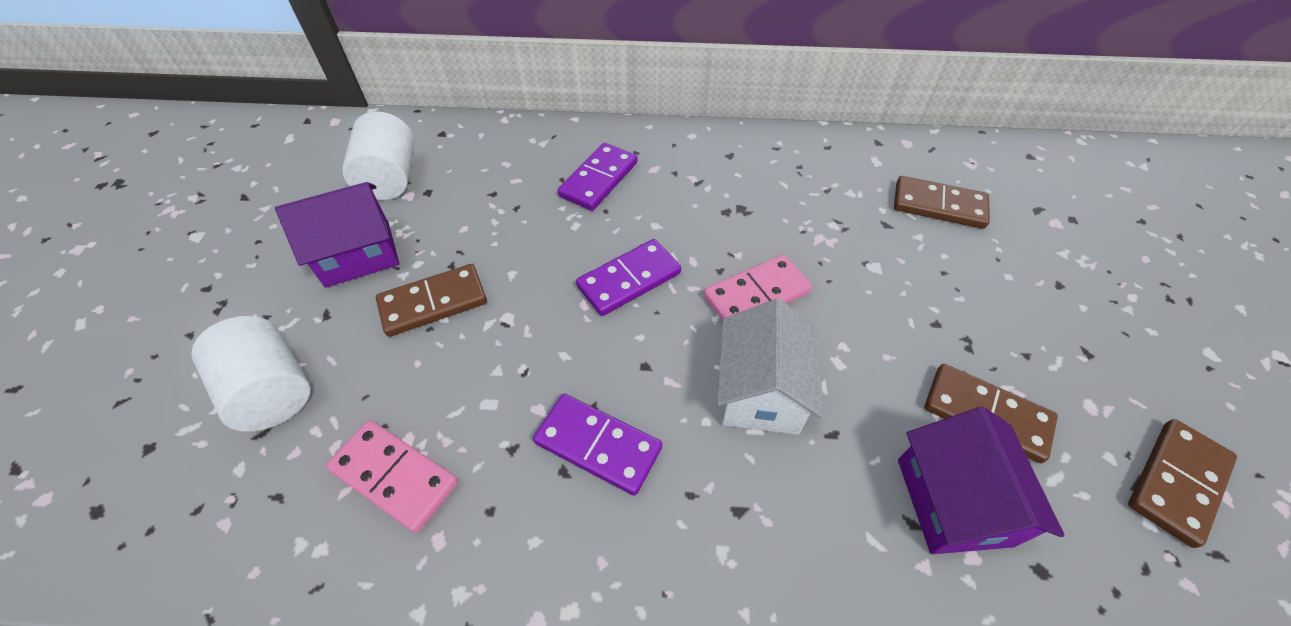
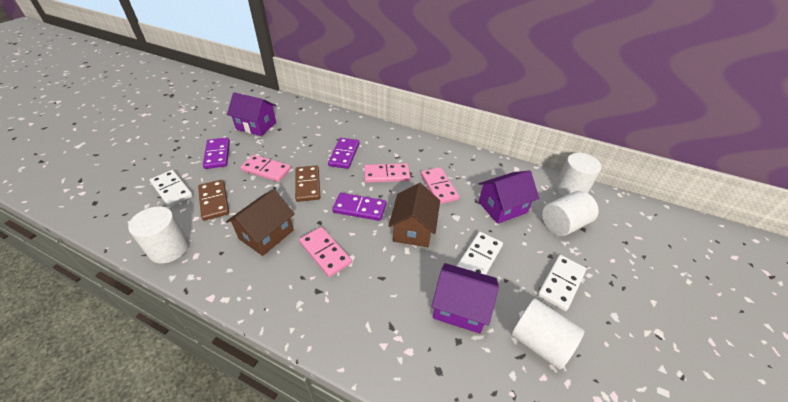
brown domino: 4 -> 2
brown house: 0 -> 2
pink domino: 2 -> 4
purple house: 2 -> 3
white cylinder: 2 -> 4
white domino: 0 -> 3
white house: 1 -> 0

